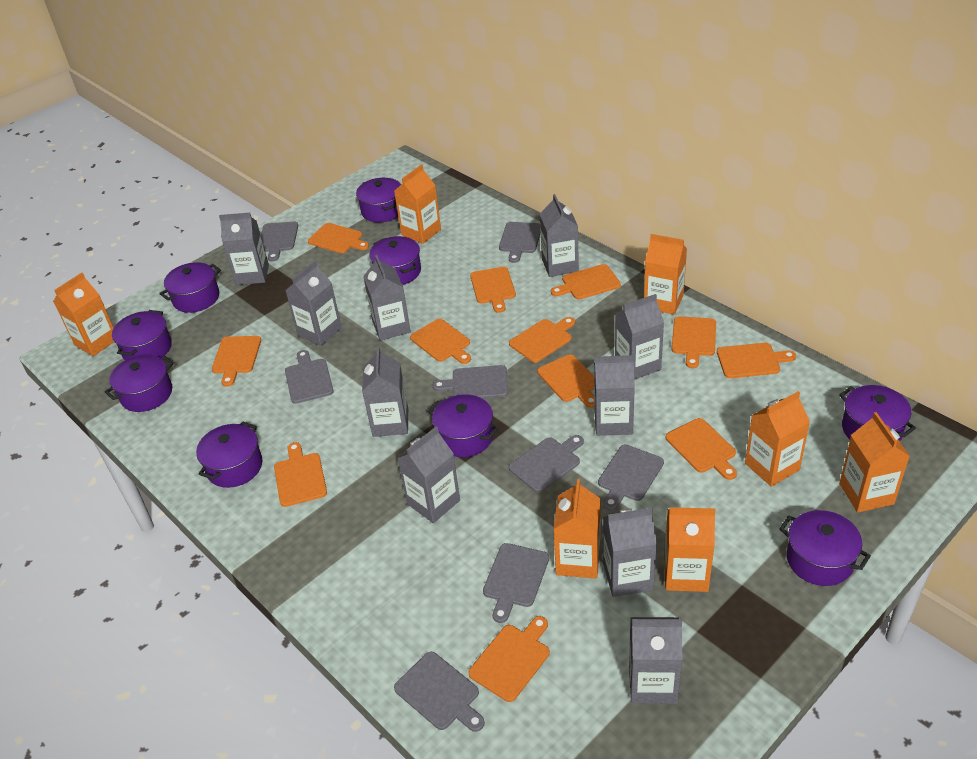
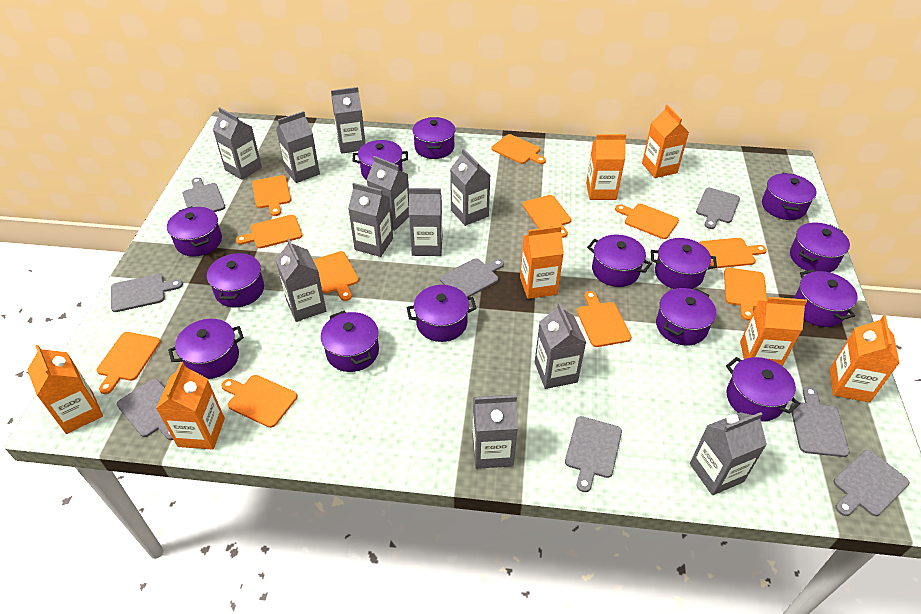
grey carton: 10 -> 11
orange cutting board: 12 -> 11
purple pot: 9 -> 14

